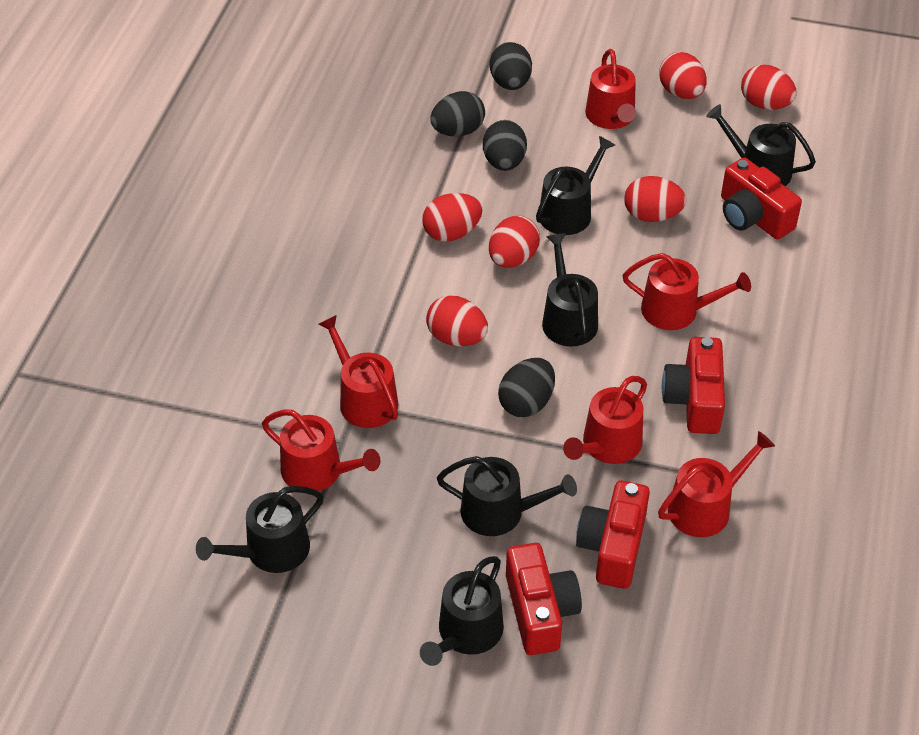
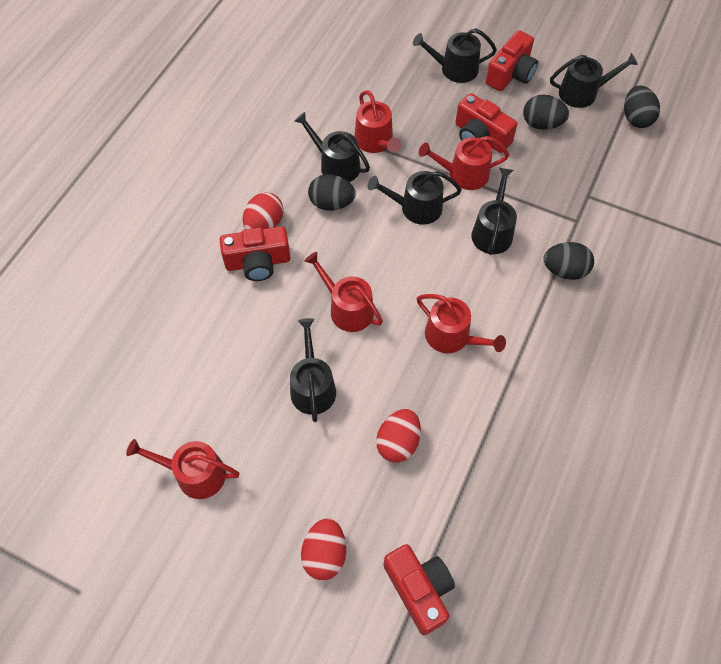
red egg: 6 -> 3
red watering can: 6 -> 5

